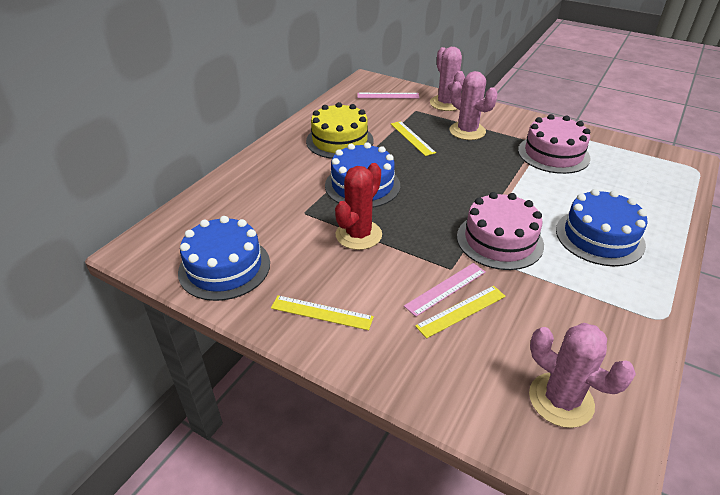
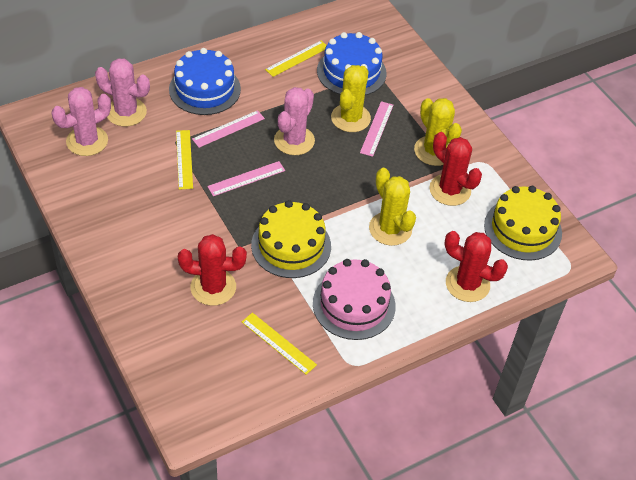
blue cake: 3 -> 2
pink cake: 2 -> 1
pink ruler: 2 -> 3
red cactus: 1 -> 3
yellow cactus: 0 -> 3
yellow cake: 1 -> 2

